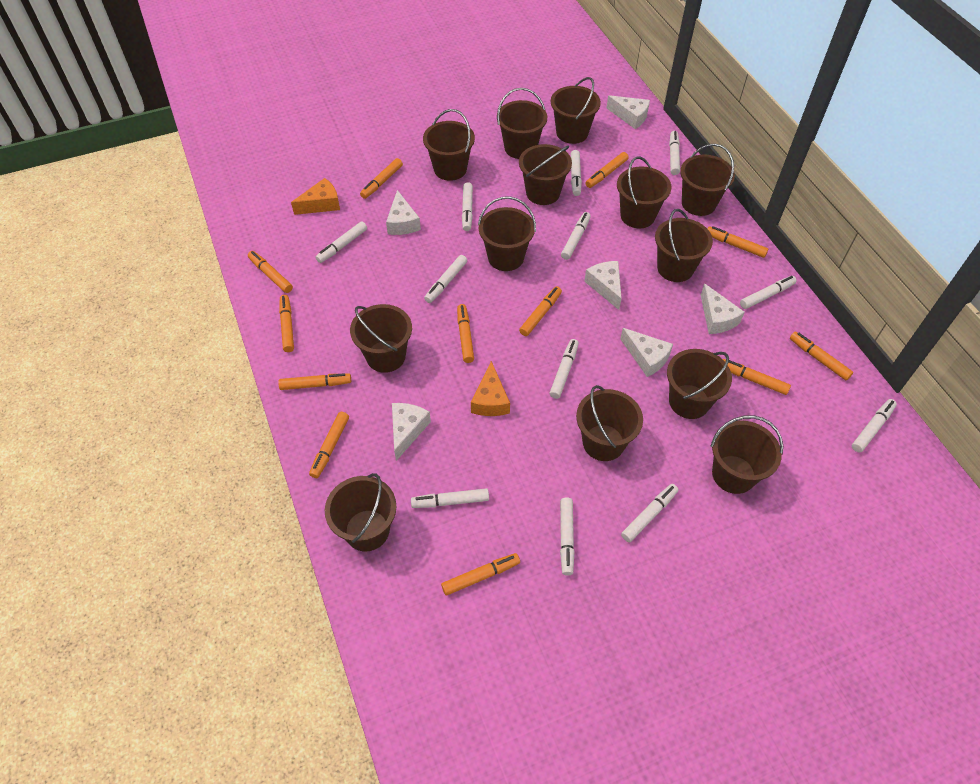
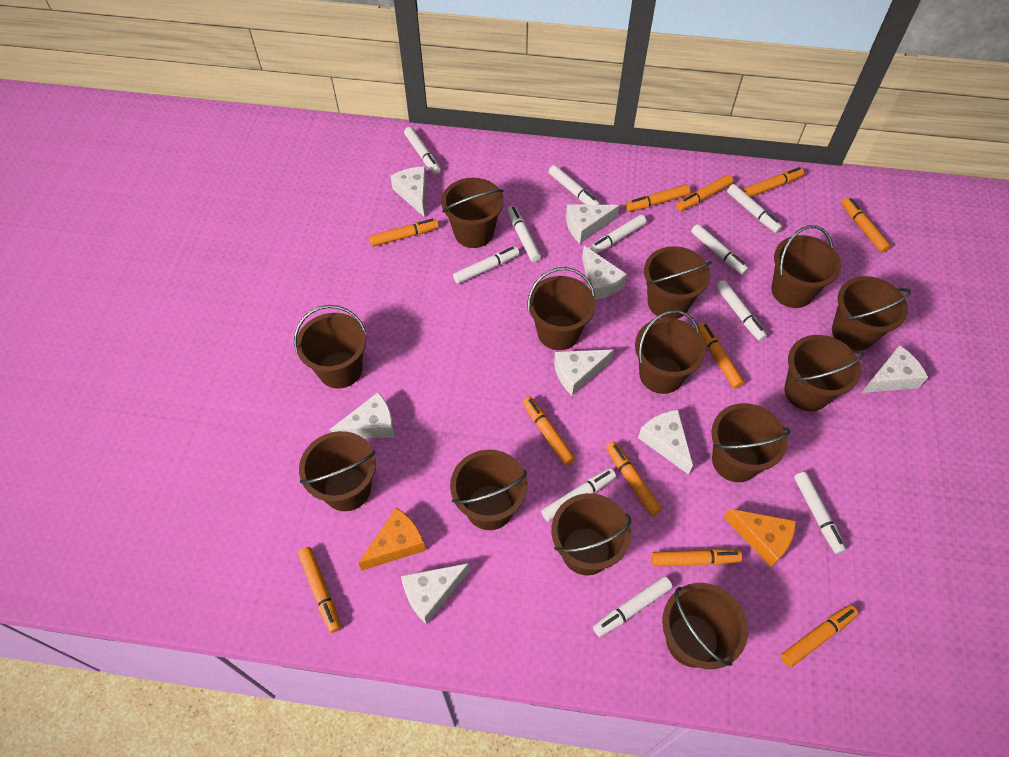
orange marker: 12 -> 11
white cheese: 6 -> 8
white marker: 12 -> 11

